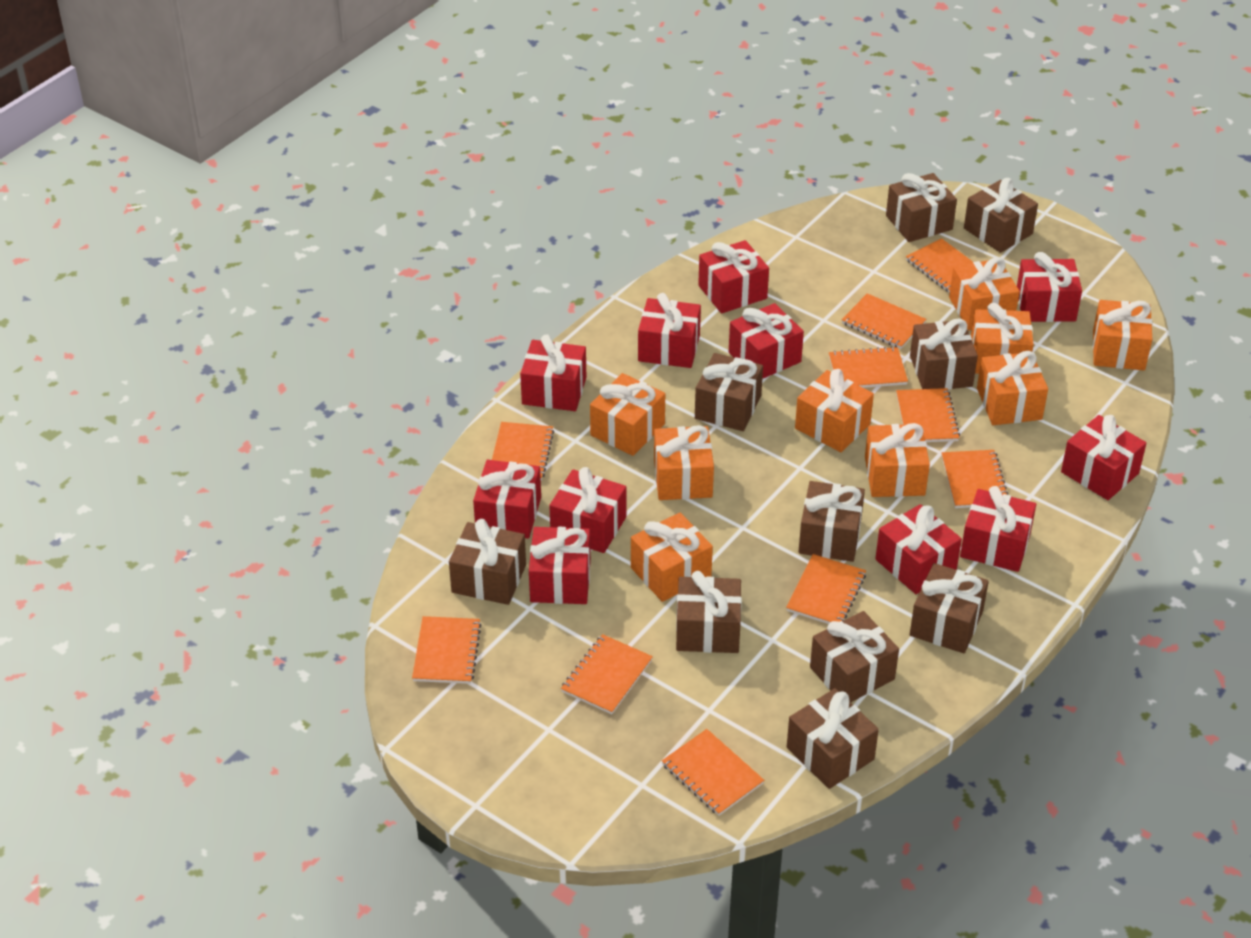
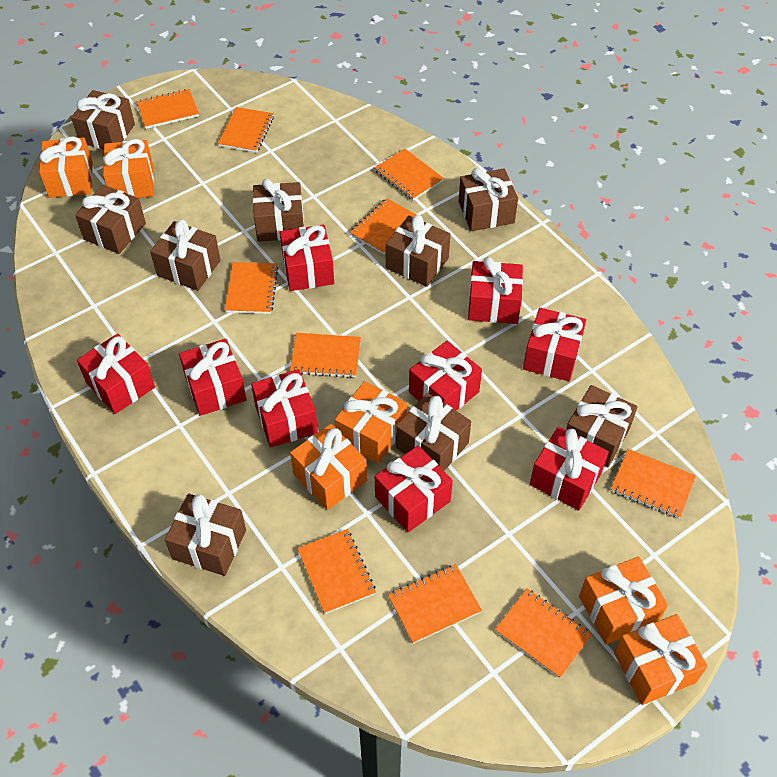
brown gift: 10 -> 9
orange gift: 9 -> 6
red gift: 11 -> 9

